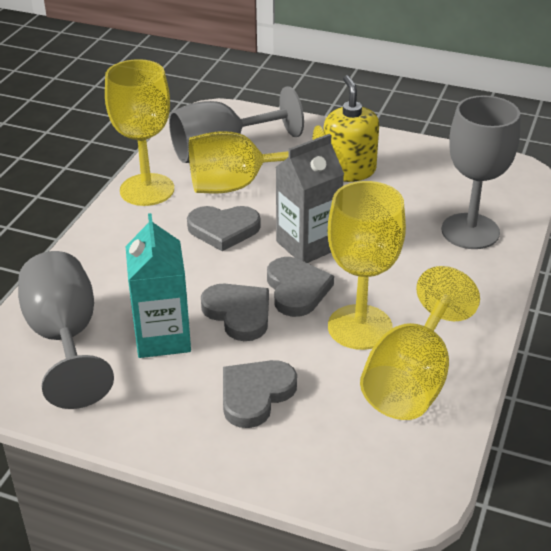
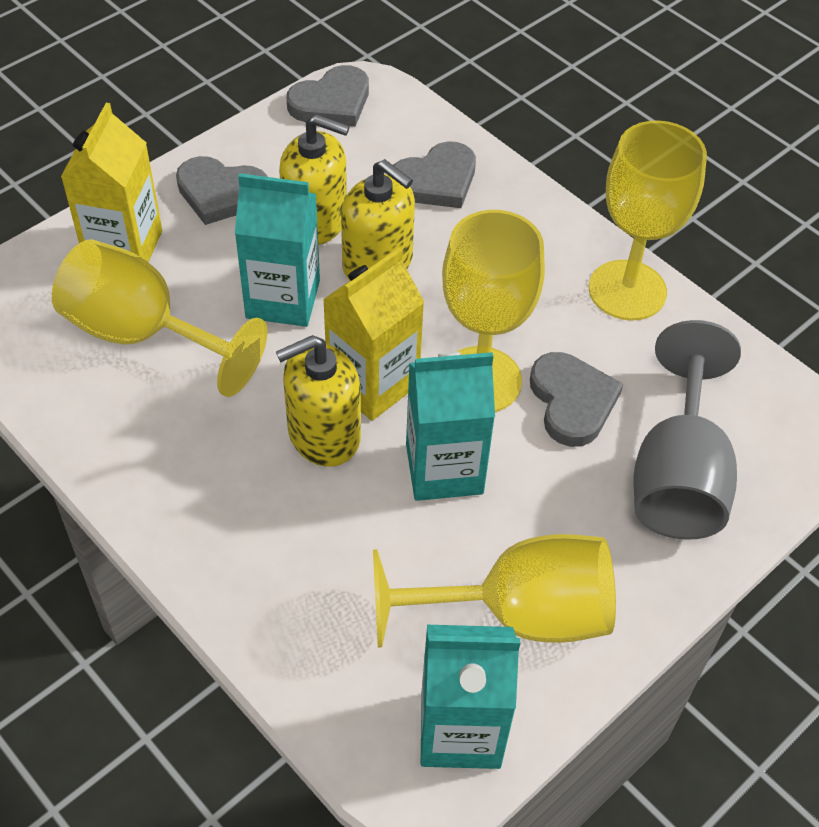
grey carton: 1 -> 0
grey goblet: 3 -> 1
turquoise carton: 1 -> 3
yellow carton: 0 -> 2
yellow soap dispenser: 1 -> 3

